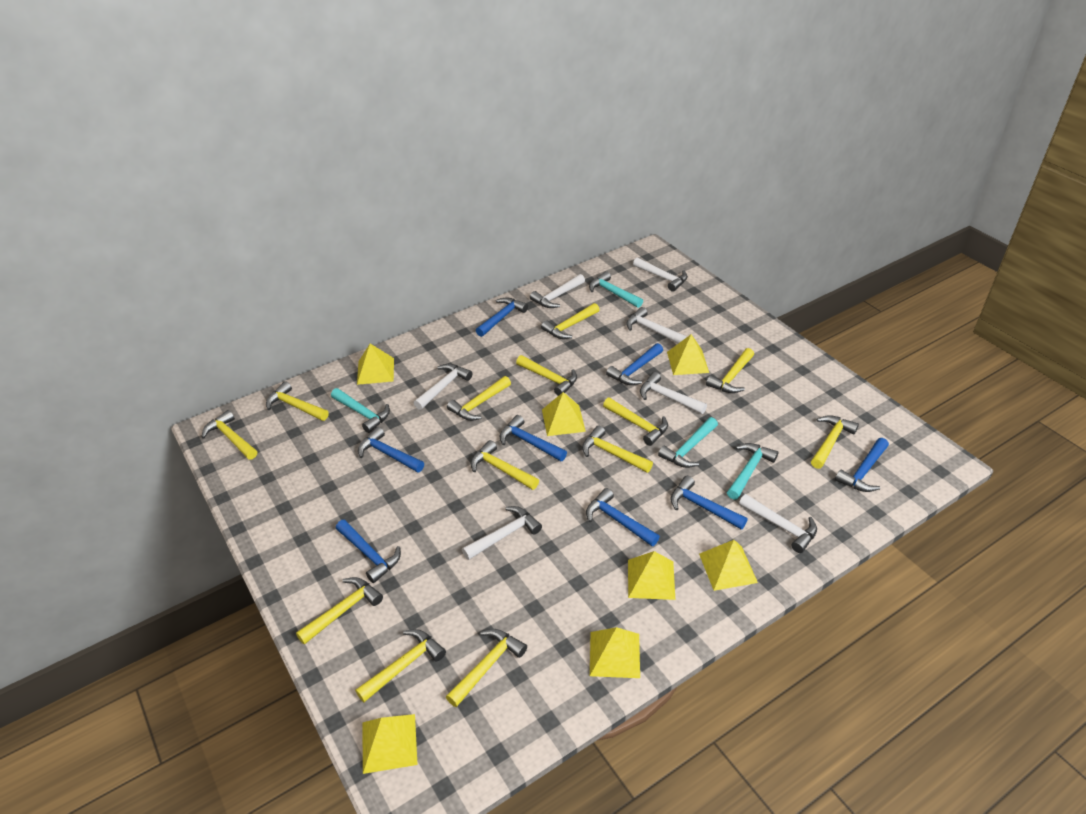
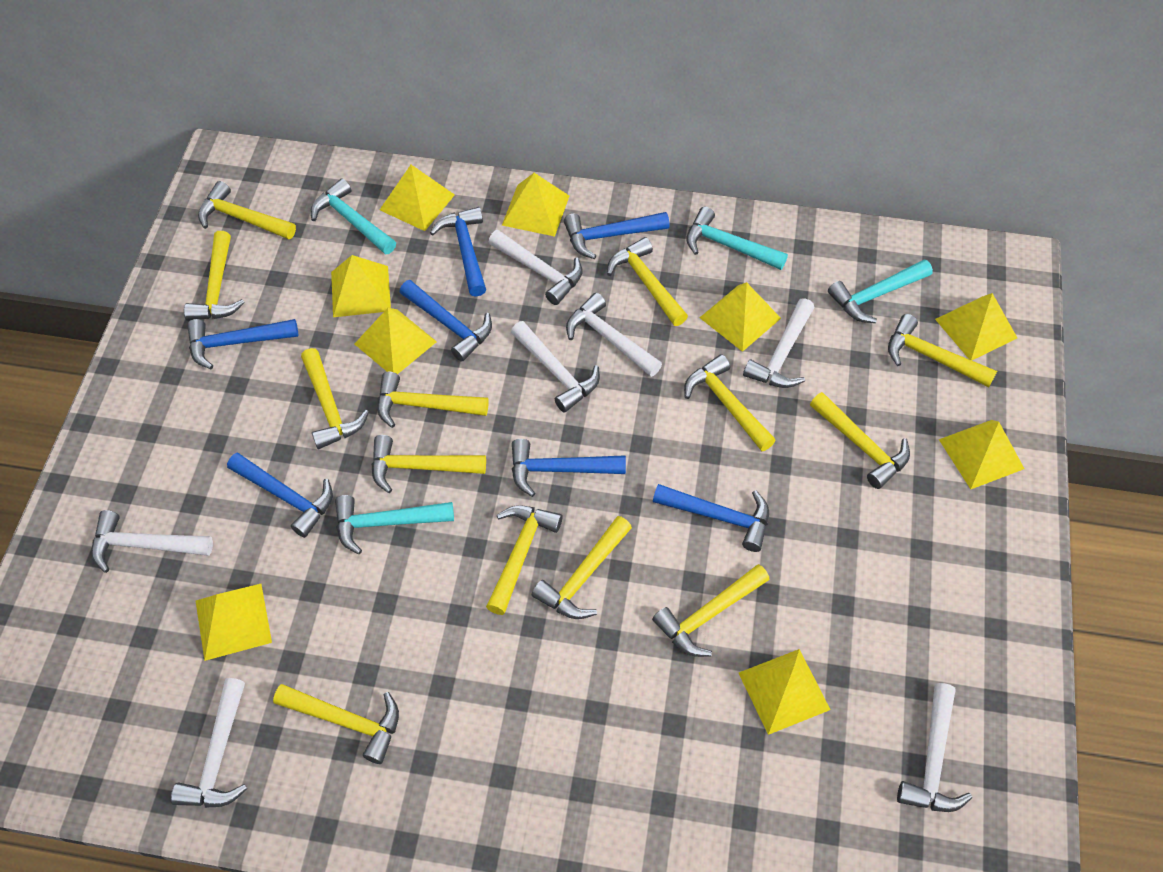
blue hammer: 8 -> 7
yellow pyramid: 7 -> 9

